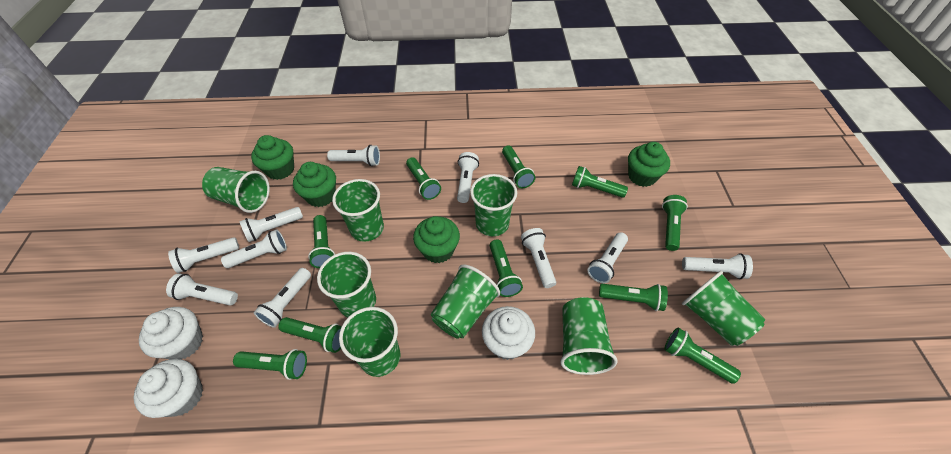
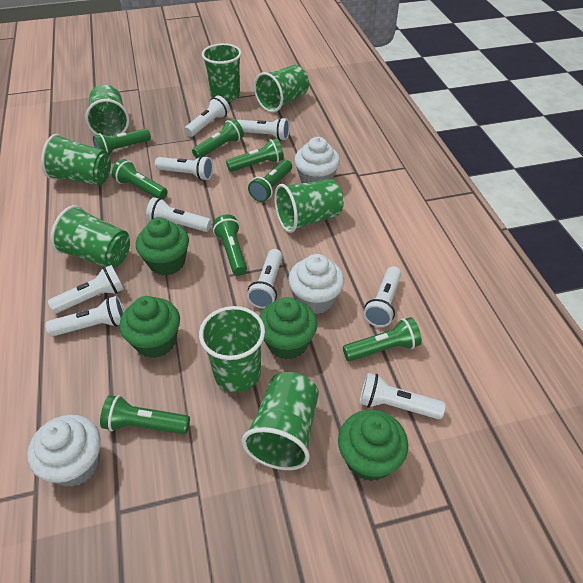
green flashlight: 10 -> 8
white flashlight: 10 -> 9

